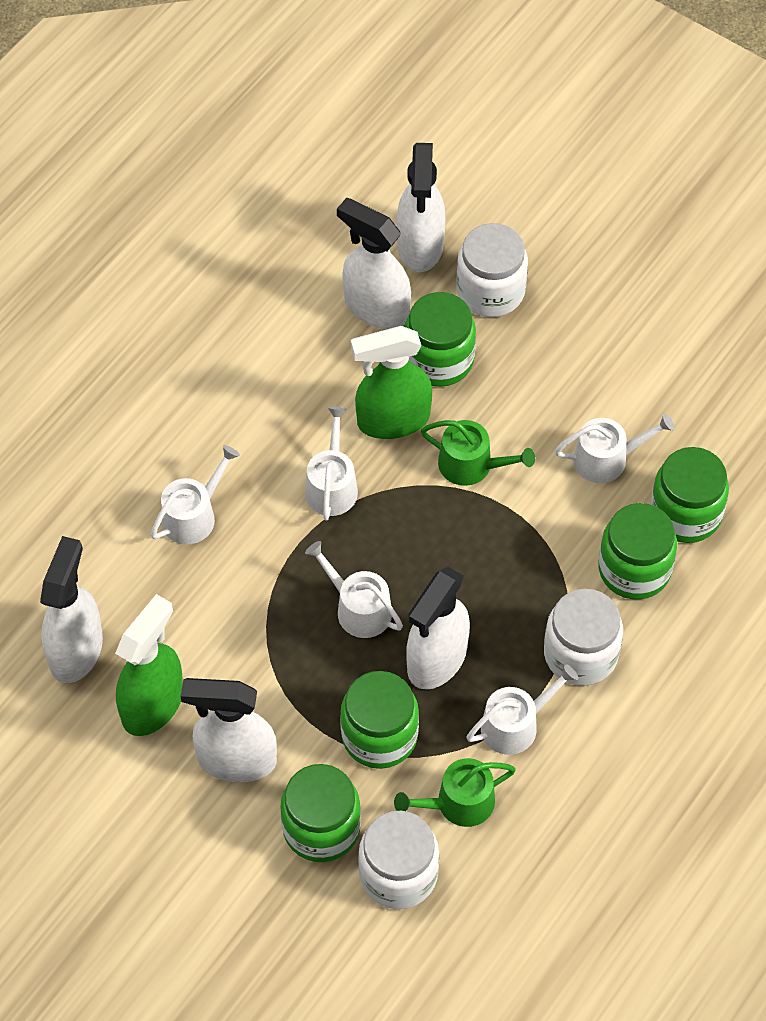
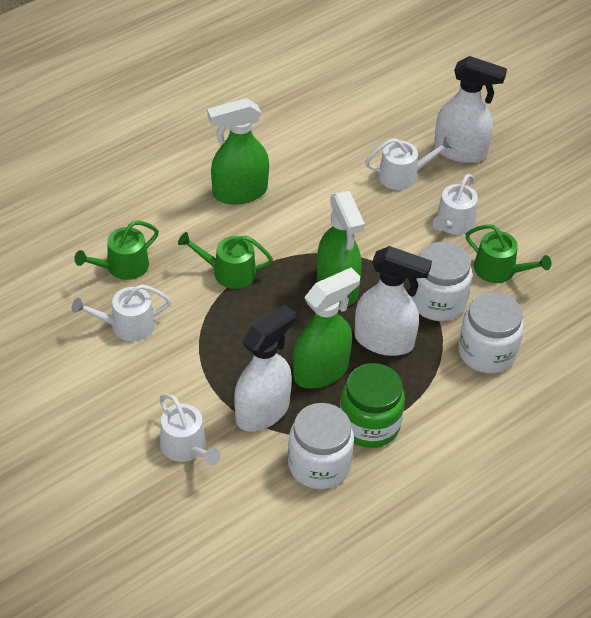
green jar: 5 -> 1
green spray bottle: 2 -> 3
green watering can: 2 -> 3
white spray bottle: 5 -> 3
white watering can: 5 -> 4

